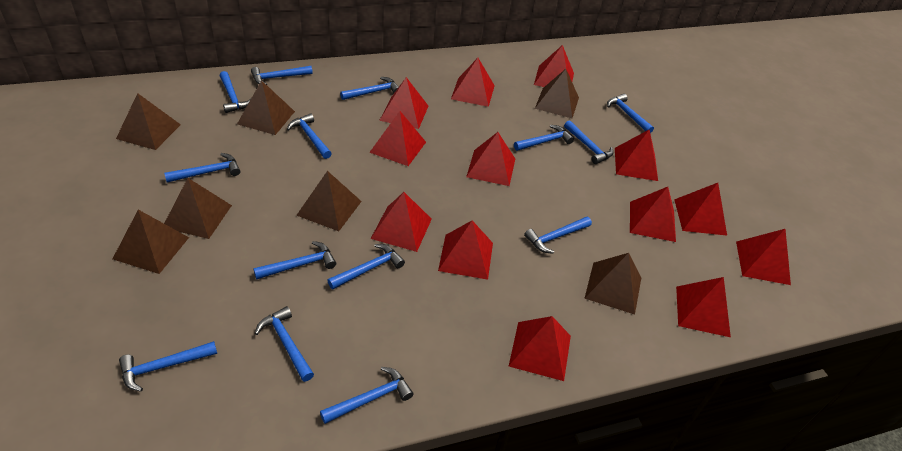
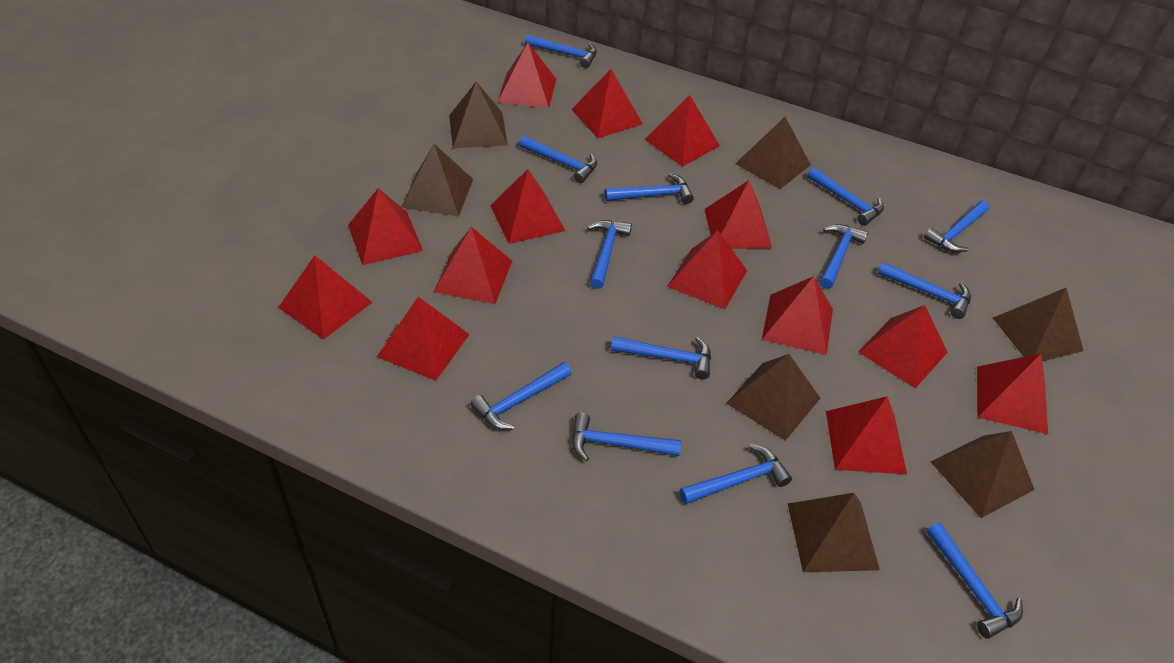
blue hammer: 14 -> 13
red pyramid: 13 -> 14

